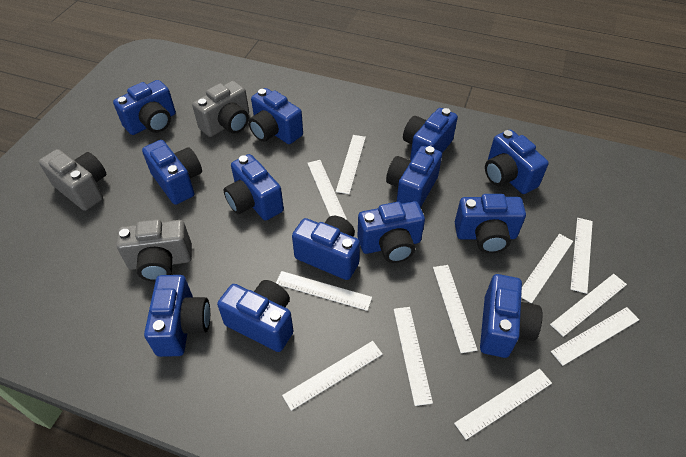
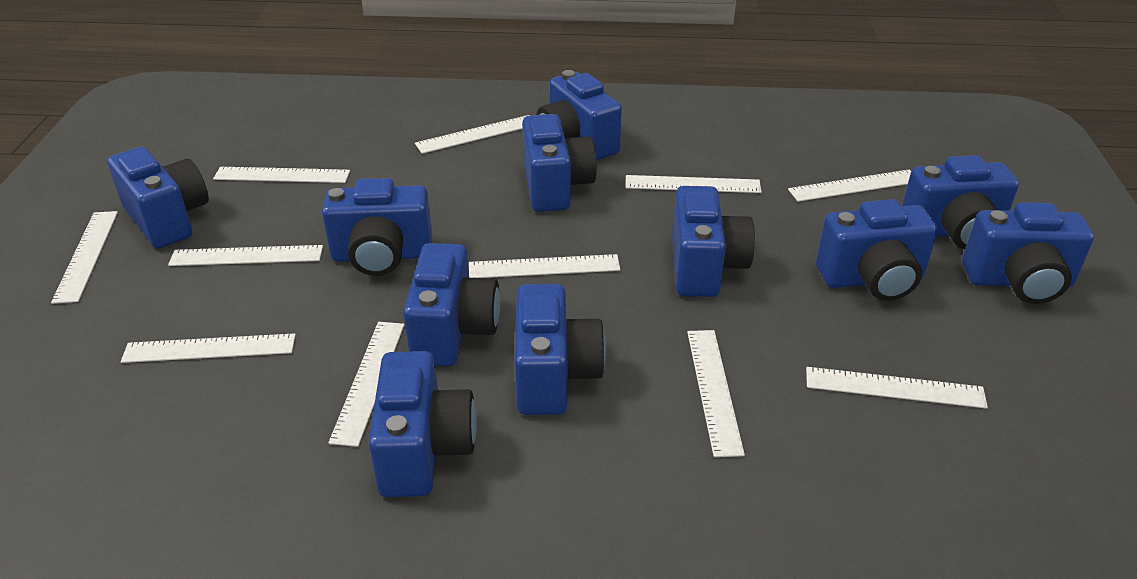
blue camera: 13 -> 11
grey camera: 3 -> 0

